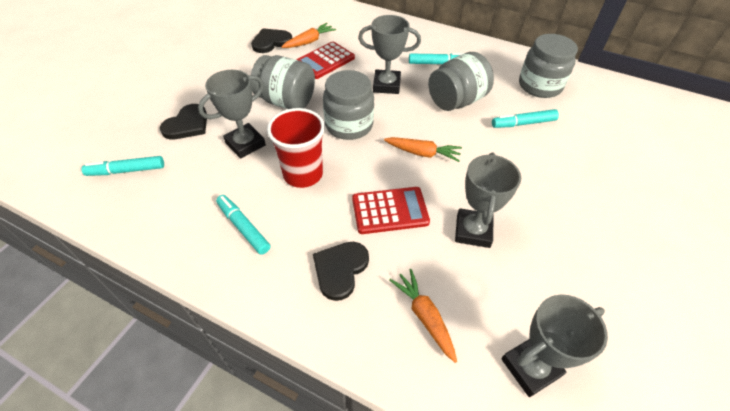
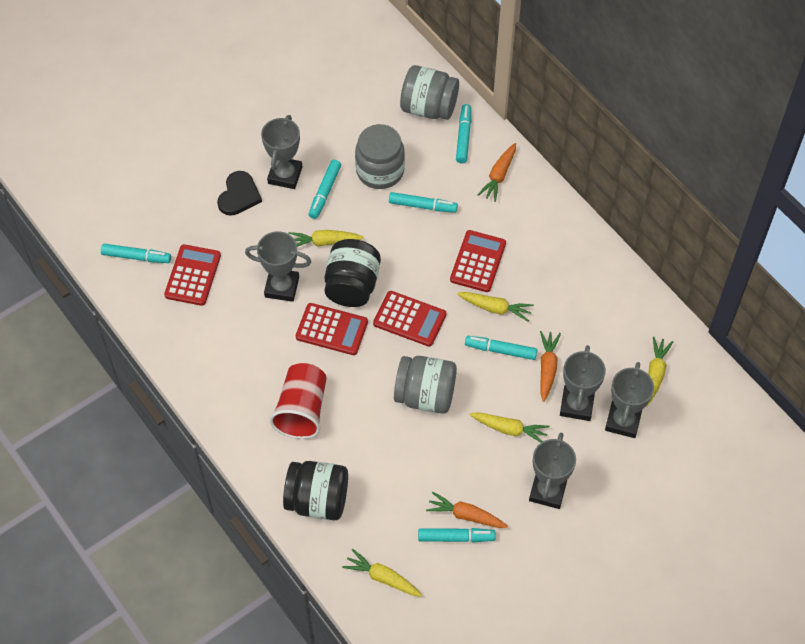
black heart: 3 -> 1
black jar: 0 -> 2
grey jar: 4 -> 3
grey trophy: 4 -> 5
red calculator: 2 -> 4
turquoise marker: 4 -> 6
yellow carrot: 0 -> 5

